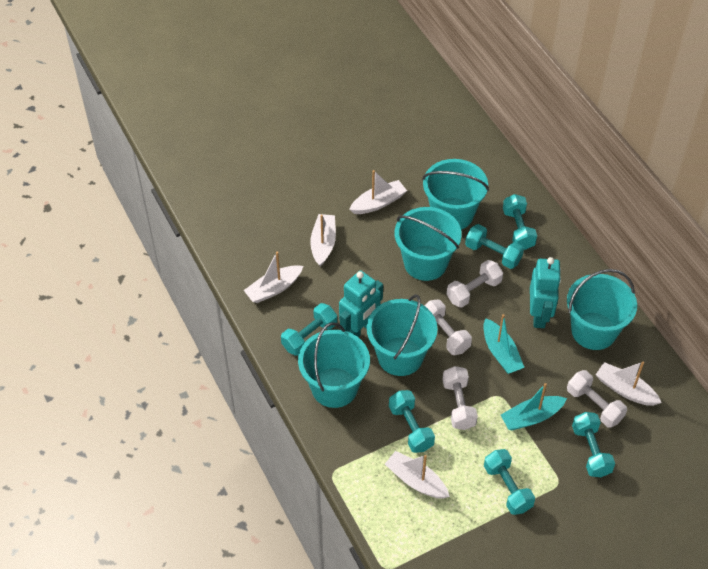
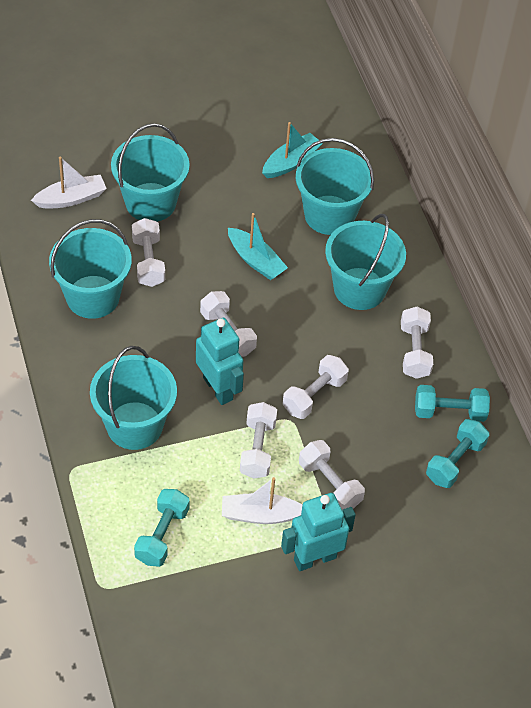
turquoise dumbbell: 6 -> 3
white boat: 5 -> 2
white dumbbell: 4 -> 6

